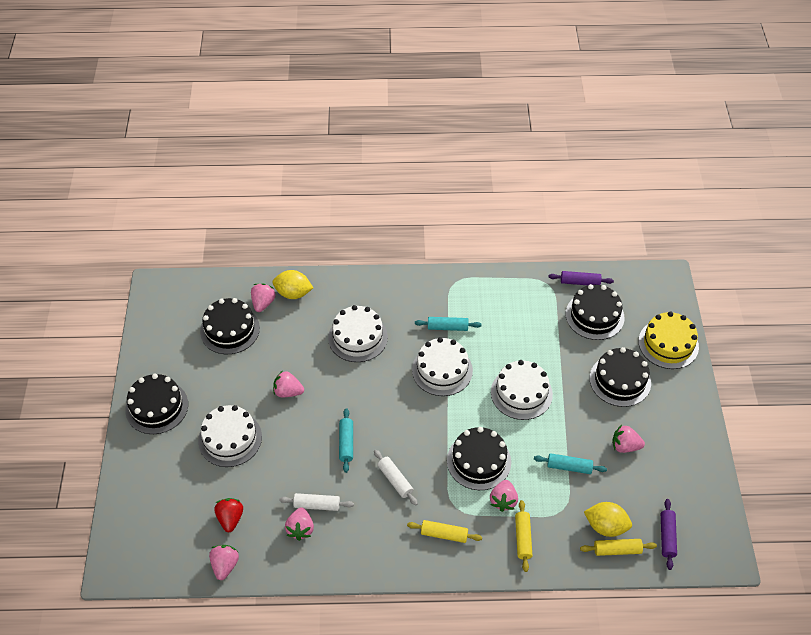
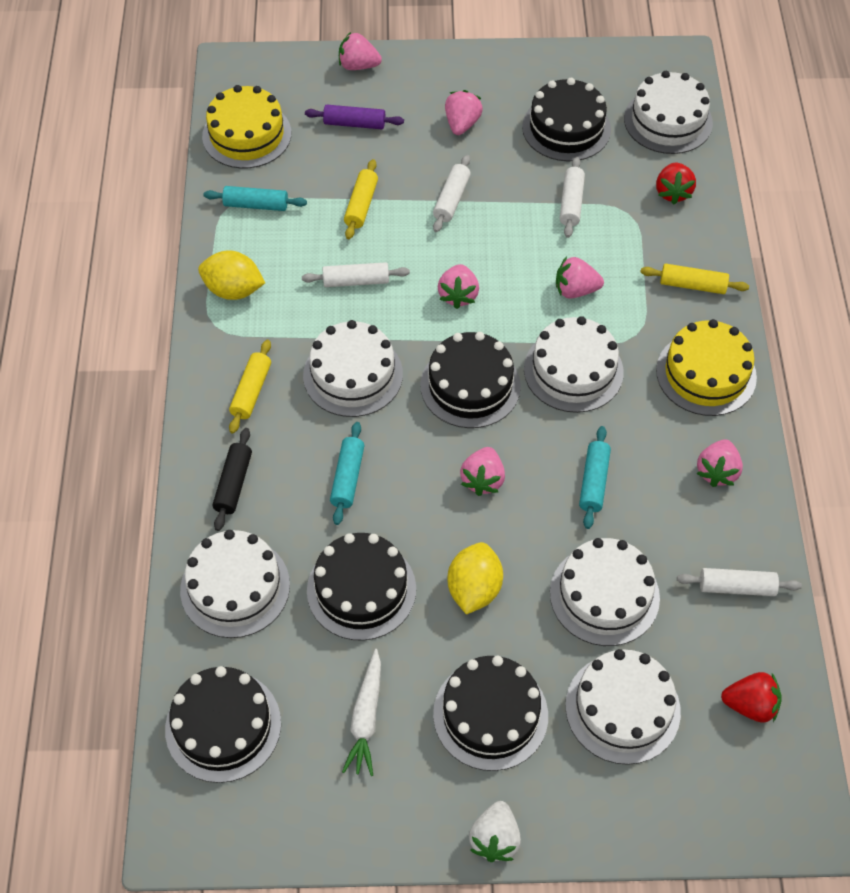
black rolling pin: 0 -> 1
purple rolling pin: 2 -> 1
red strawberry: 1 -> 2
white cake: 4 -> 6
white carrot: 0 -> 1
white rolling pin: 2 -> 4
white strawberry: 0 -> 1
yellow cake: 1 -> 2

